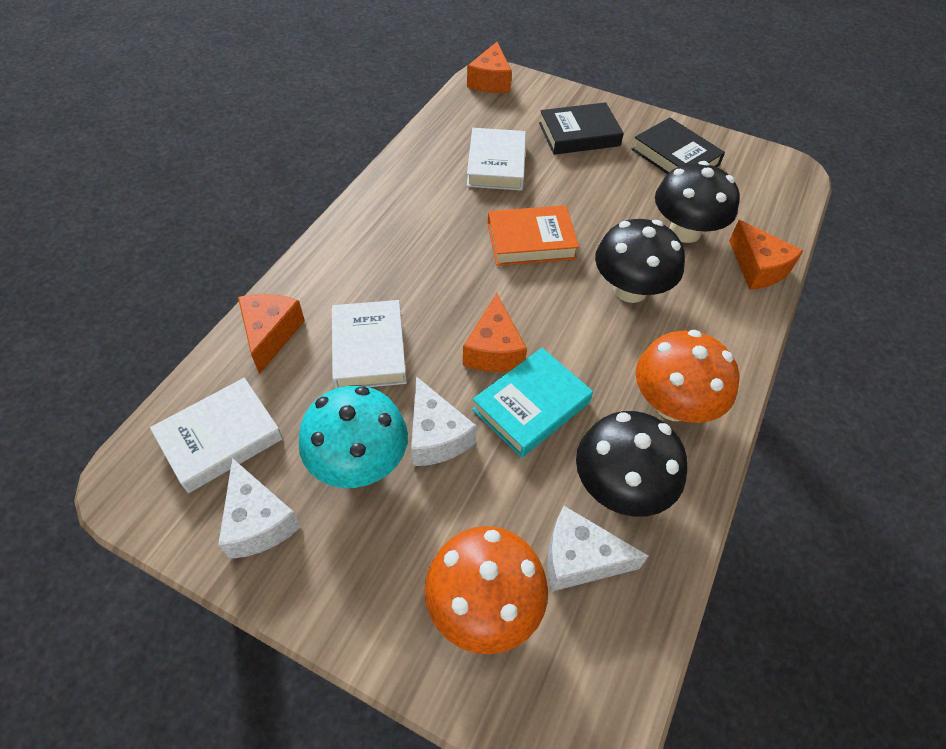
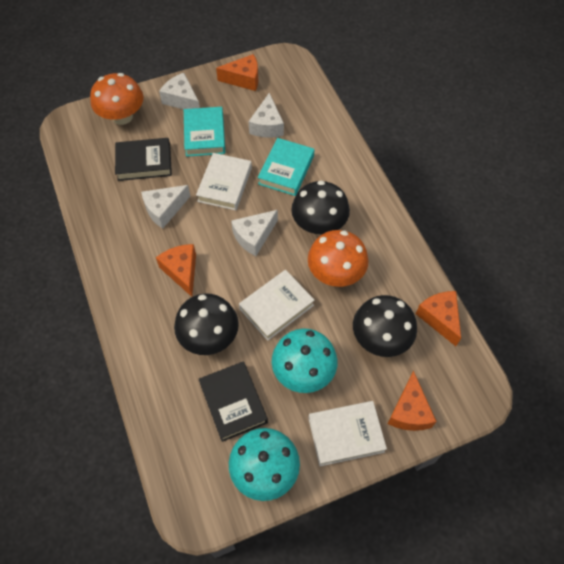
orange book: 1 -> 0
turquoise book: 1 -> 2
turquoise mushroom: 1 -> 2
white cheese: 3 -> 4

